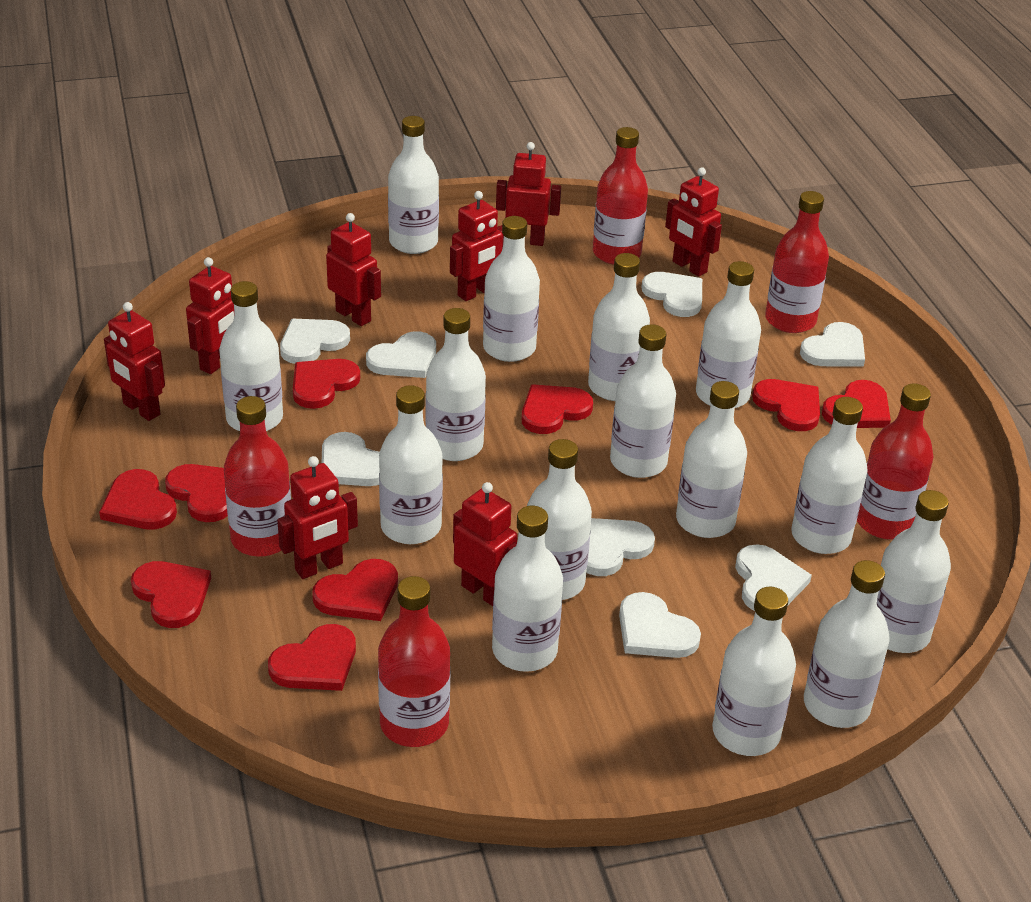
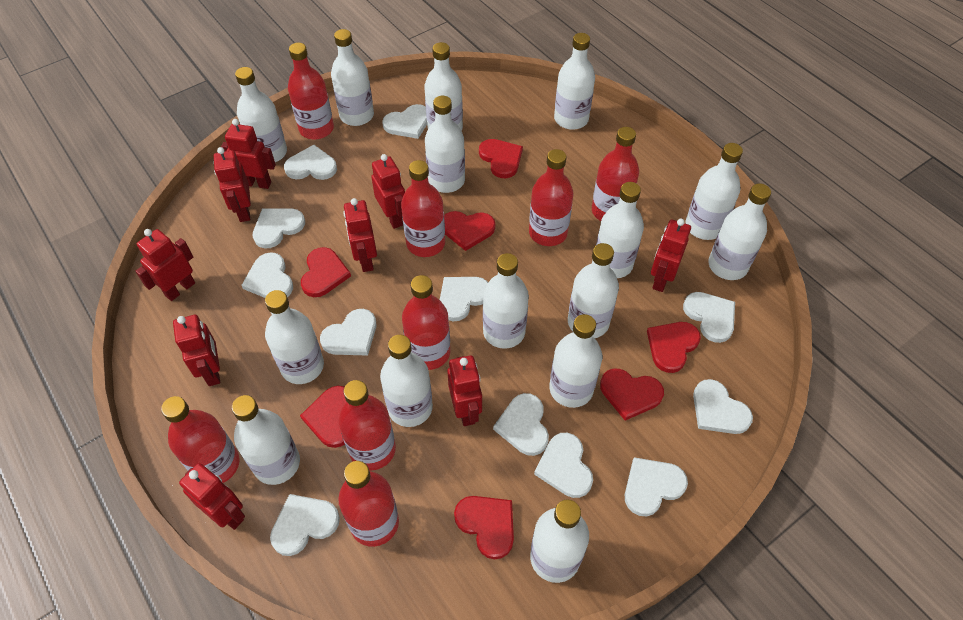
red bottle: 5 -> 8
red heart: 9 -> 7
red robot: 8 -> 9
white heart: 8 -> 12

